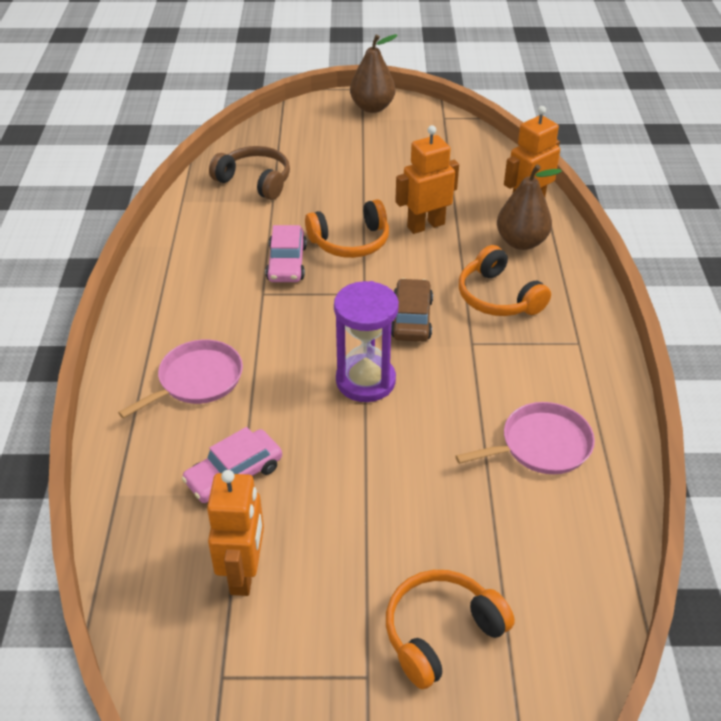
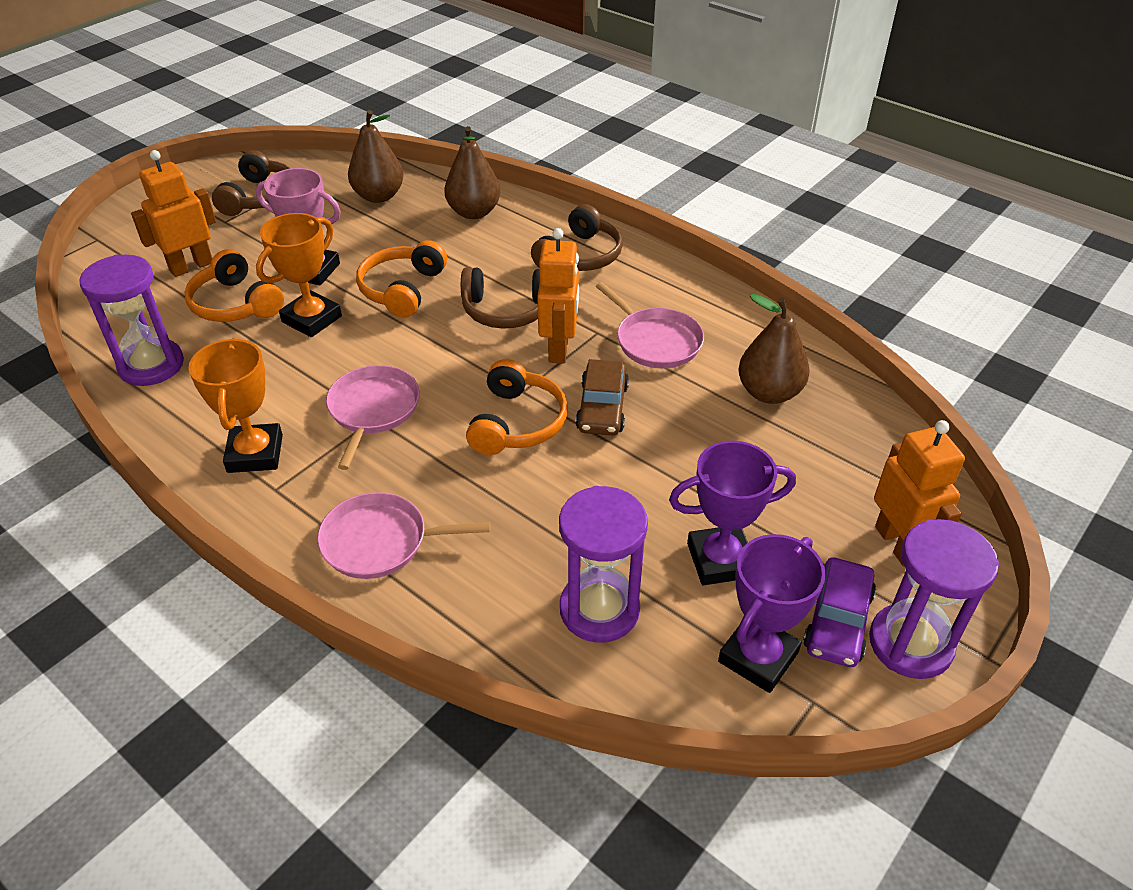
brown headphones: 1 -> 3
brown pear: 2 -> 3
orange trophy: 0 -> 2
pink car: 2 -> 0
pink pan: 2 -> 3
pink trophy: 0 -> 1
purple car: 0 -> 1
purple hourglass: 1 -> 3
purple trophy: 0 -> 2

